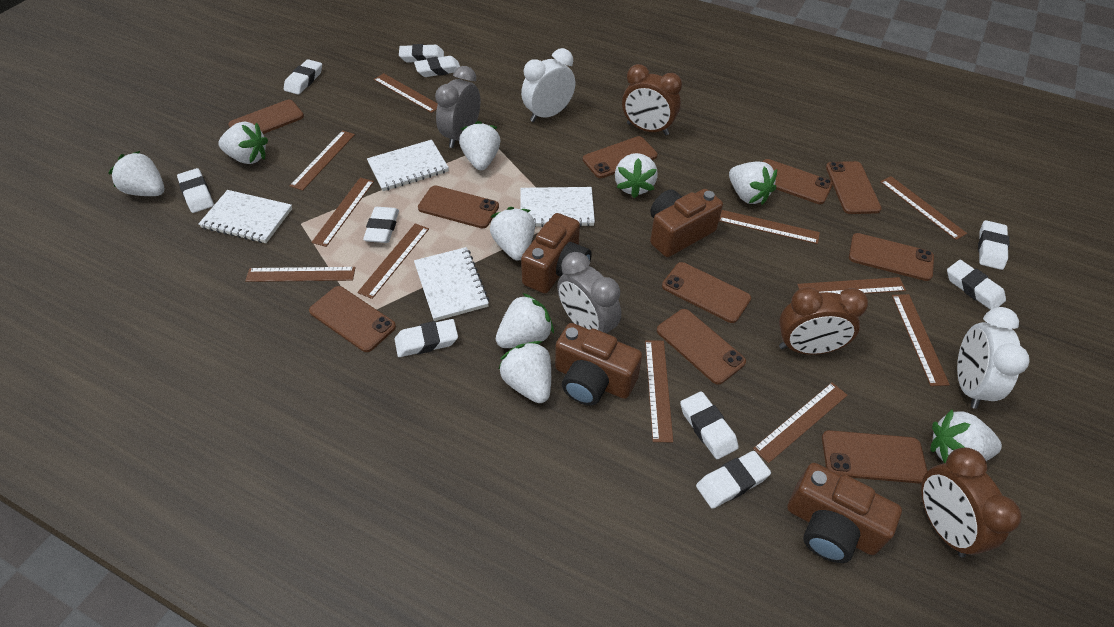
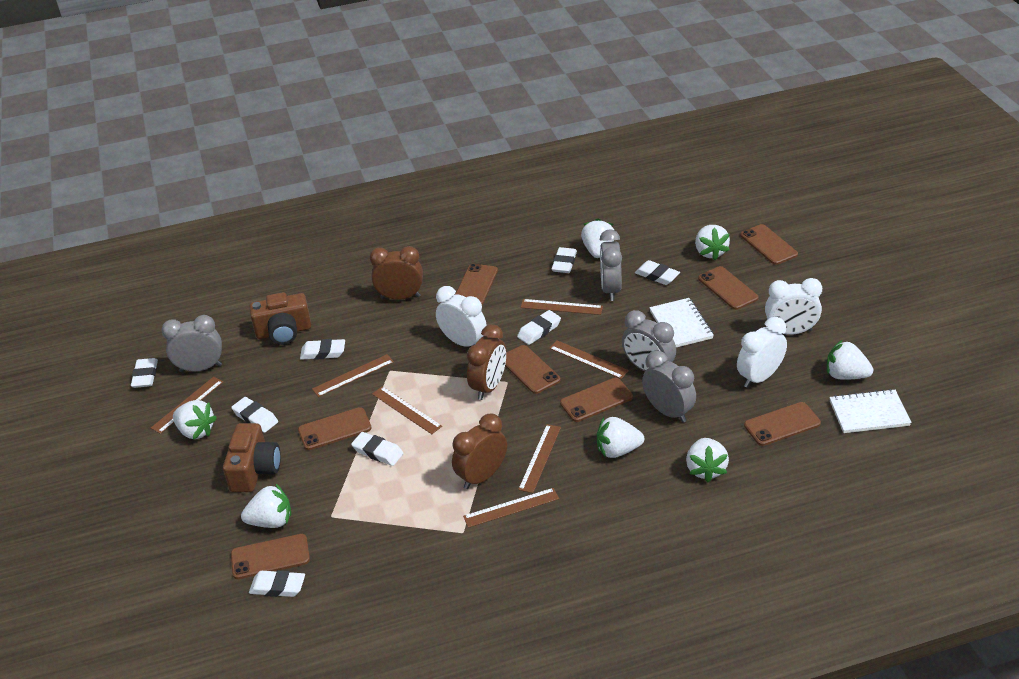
brown camera: 4 -> 2
brown phone: 10 -> 8
brown ruler: 11 -> 7
grey clock: 2 -> 4
white clock: 2 -> 3
white eraser: 10 -> 8
white notebook: 4 -> 2
white strawberry: 9 -> 7

